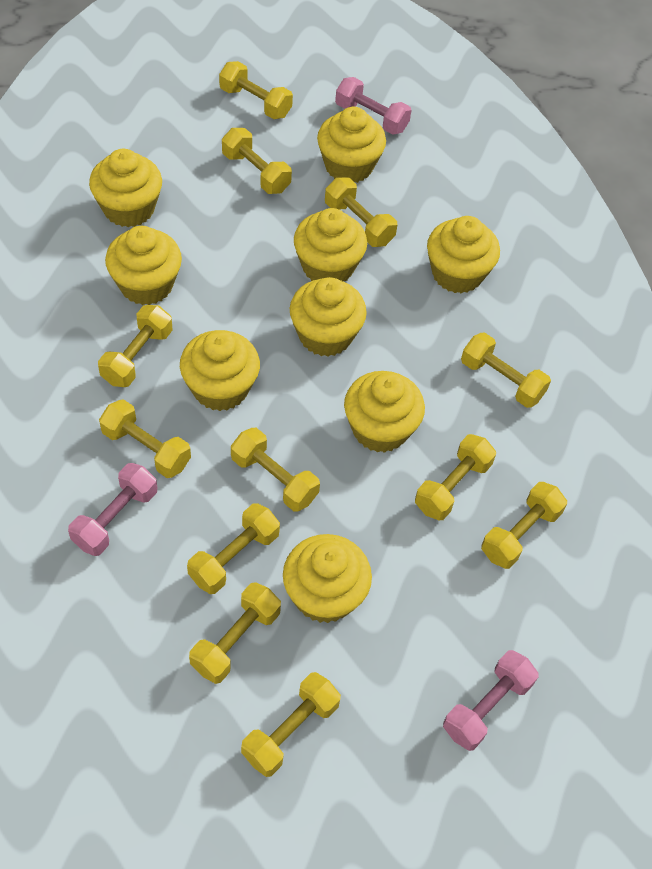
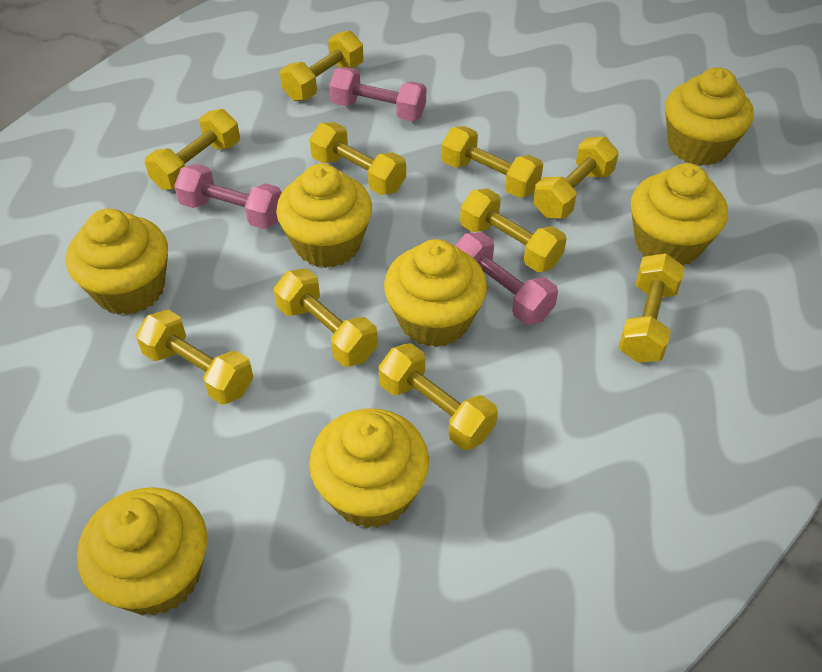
yellow cupcake: 9 -> 7
yellow dumbbell: 12 -> 10

